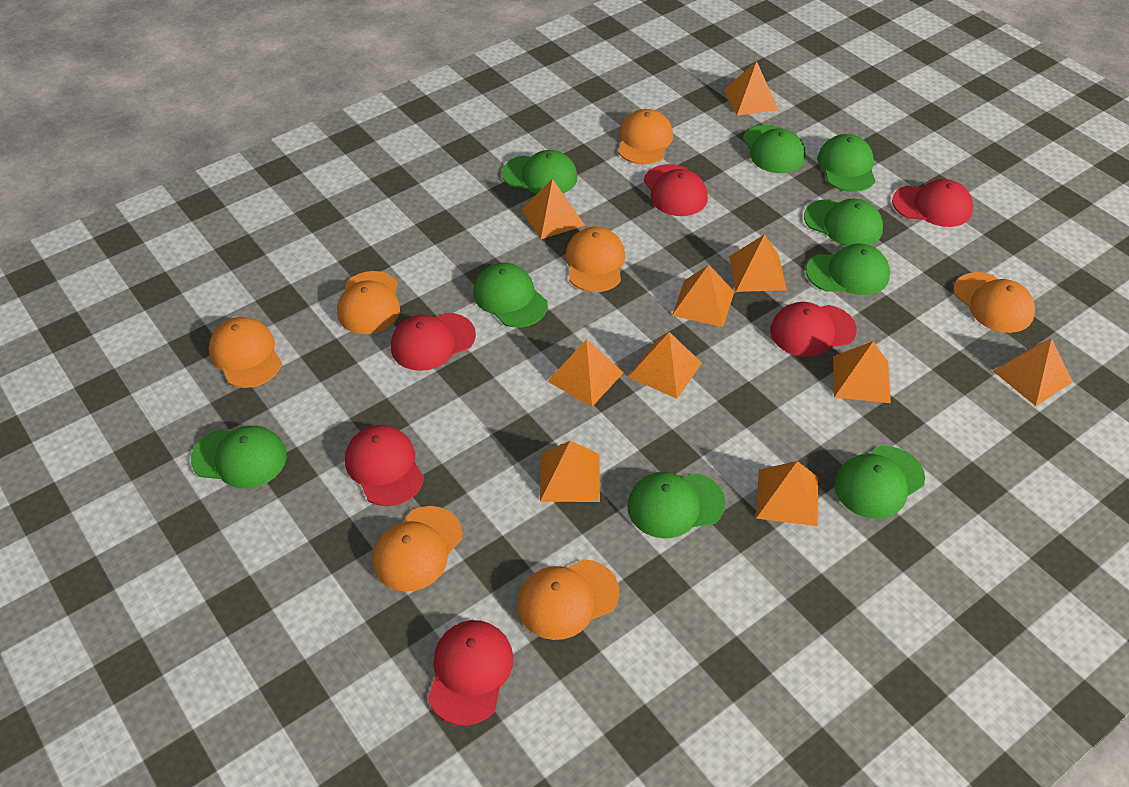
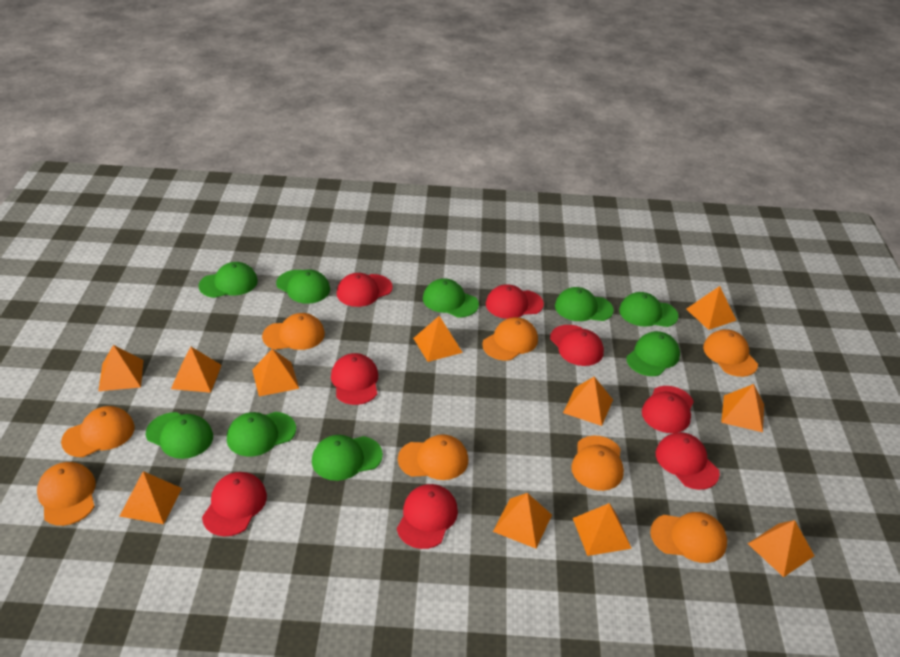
orange cap: 7 -> 8
orange pyramid: 10 -> 11
red cap: 6 -> 8

